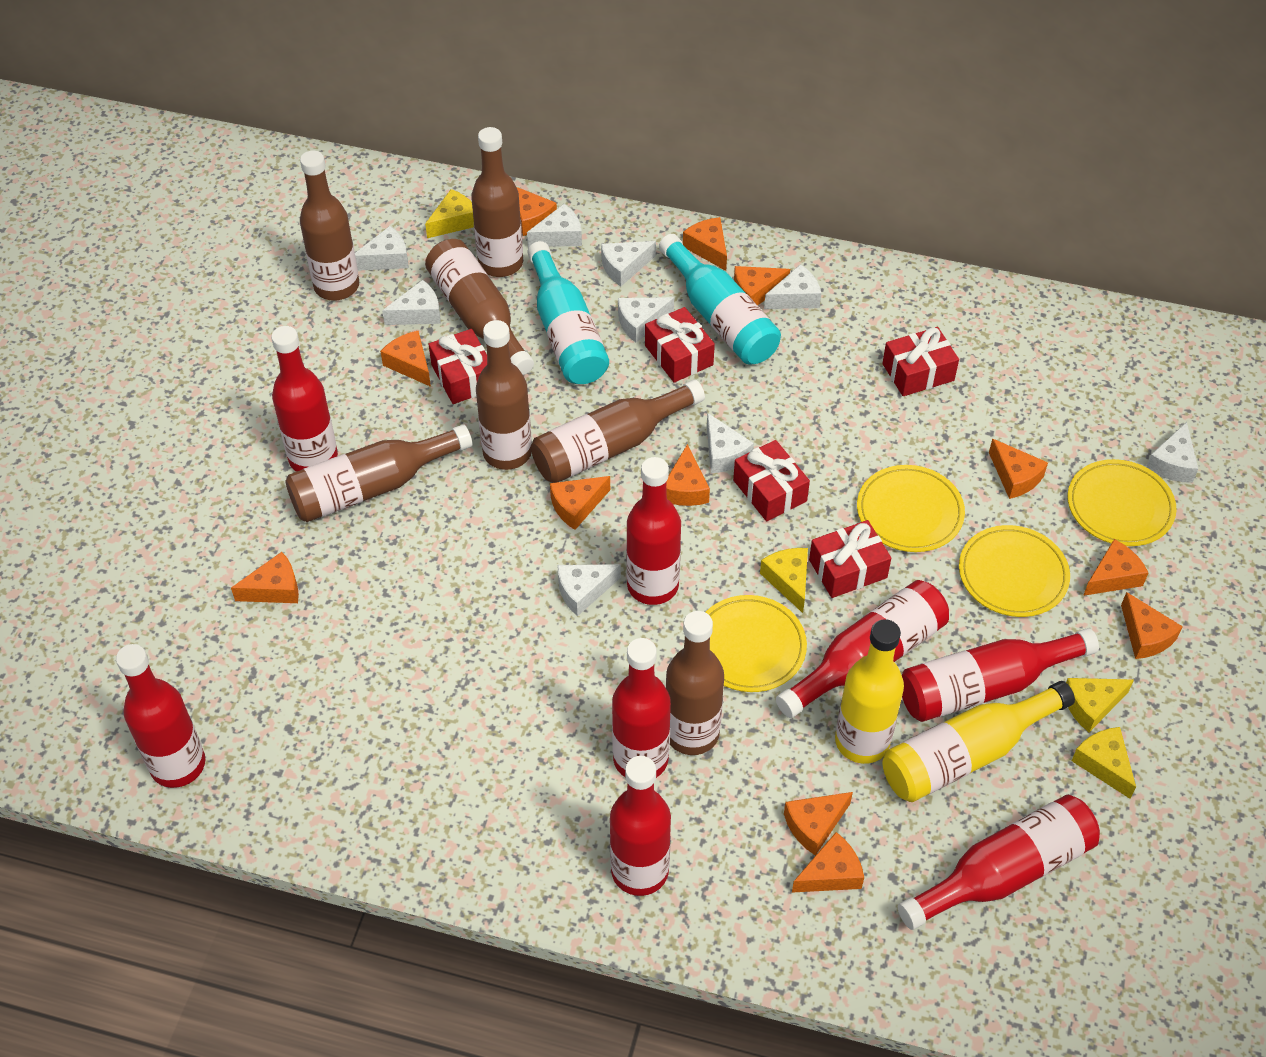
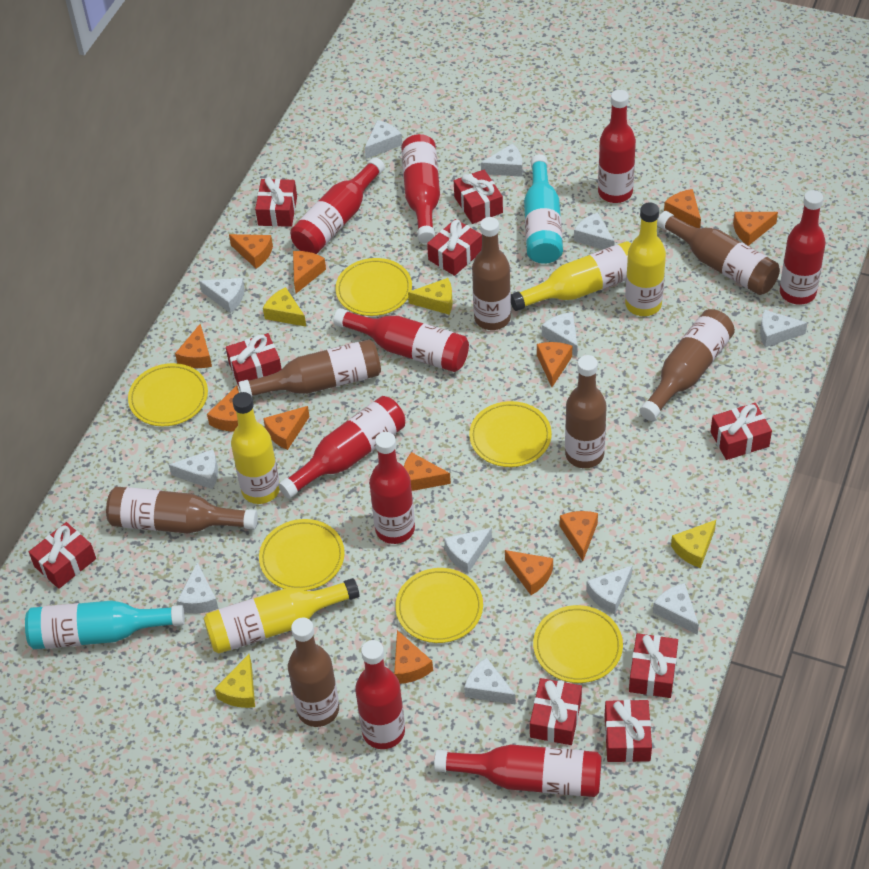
red bottle: 8 -> 9
red gift: 5 -> 9
white cheese: 9 -> 12
yellow bottle: 2 -> 4
yellow plate: 4 -> 6

